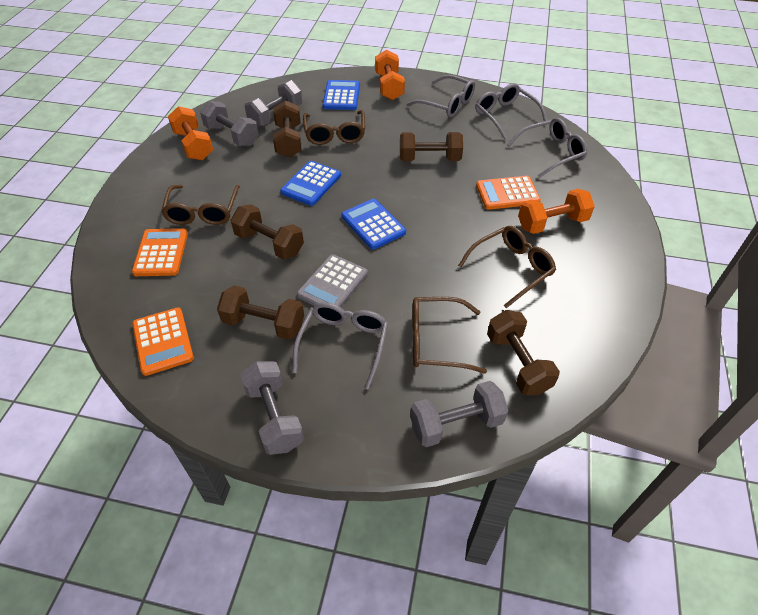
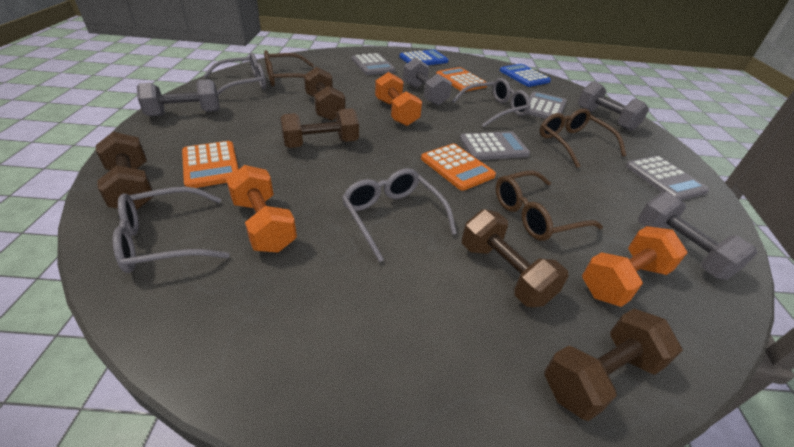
blue calculator: 3 -> 2
brown glasses: 4 -> 3
grey calculator: 1 -> 4

